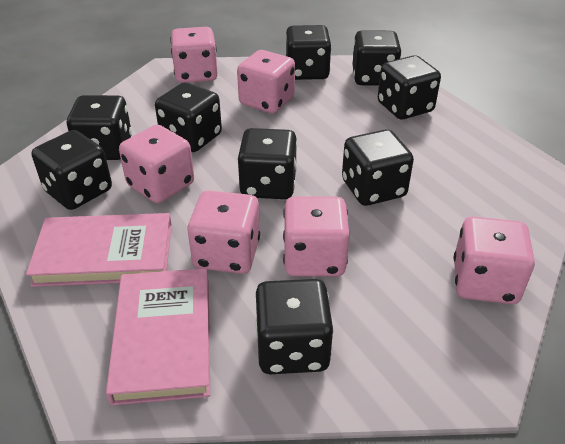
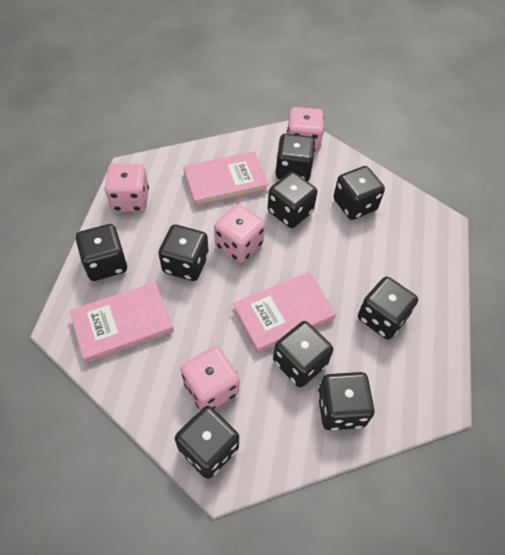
pink book: 2 -> 3
pink dice: 6 -> 4

